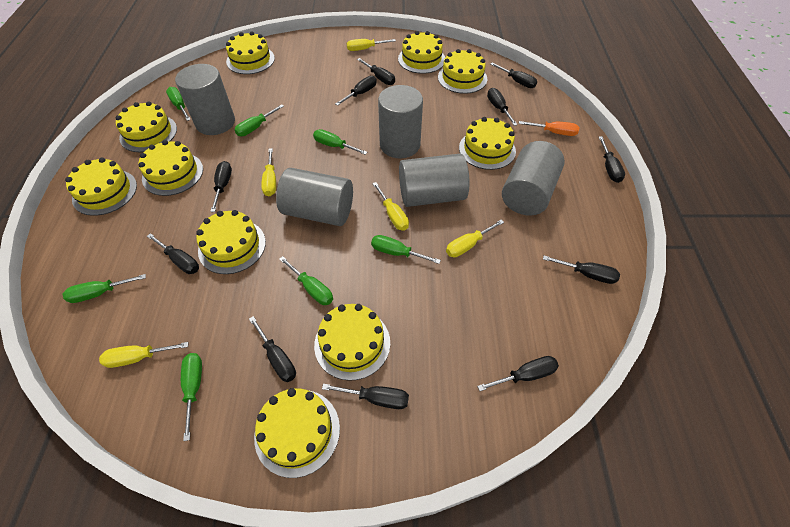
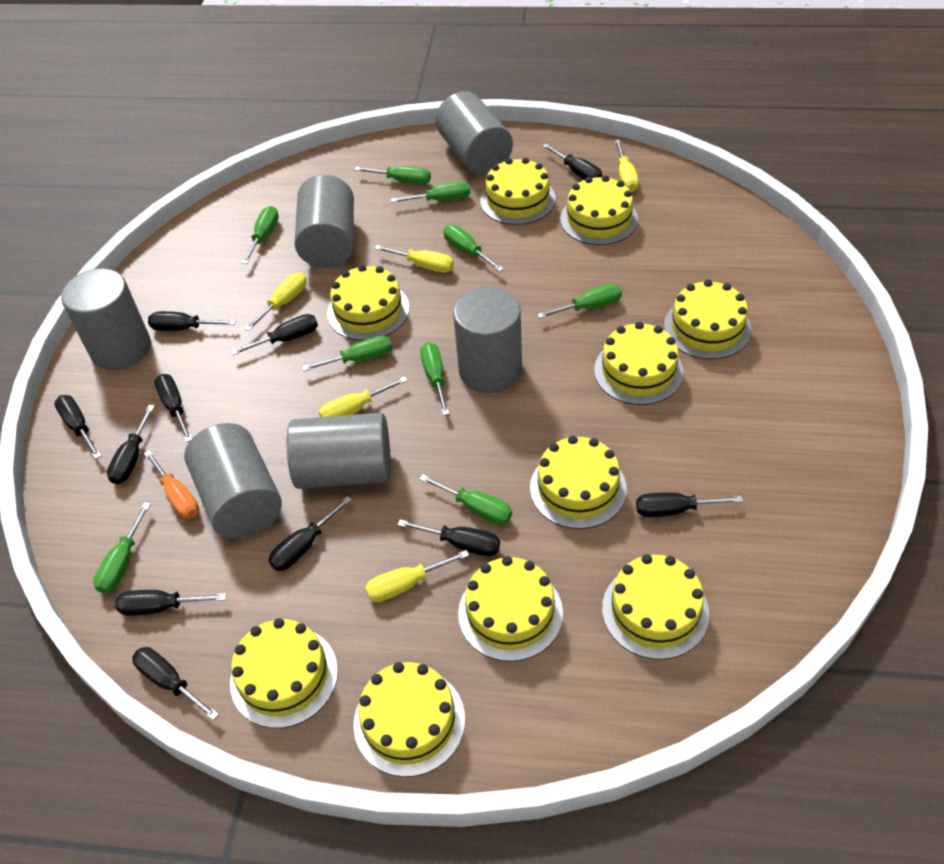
green screwdriver: 7 -> 9
grey cylinder: 5 -> 6

